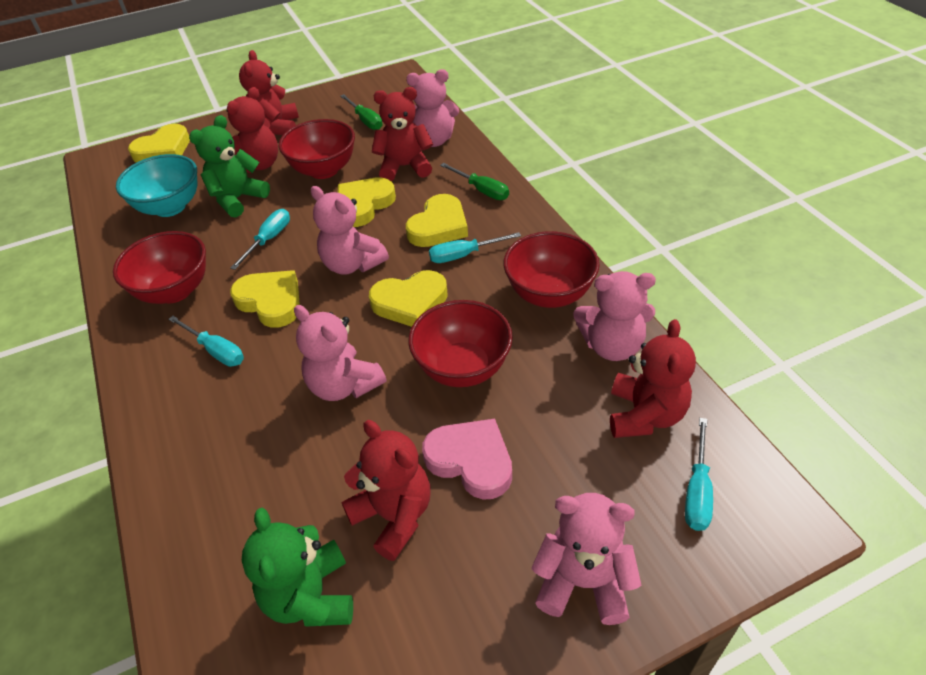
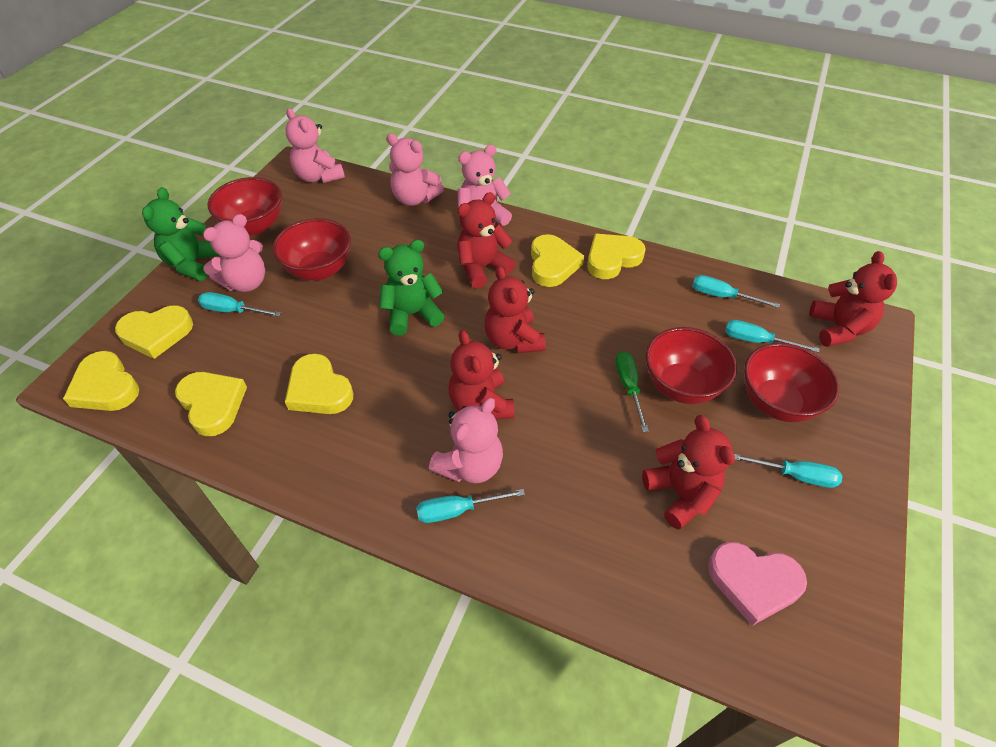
green screwdriver: 2 -> 1
turquoise bowl: 1 -> 0
turquoise screwdriver: 4 -> 5
yellow heart: 5 -> 6

